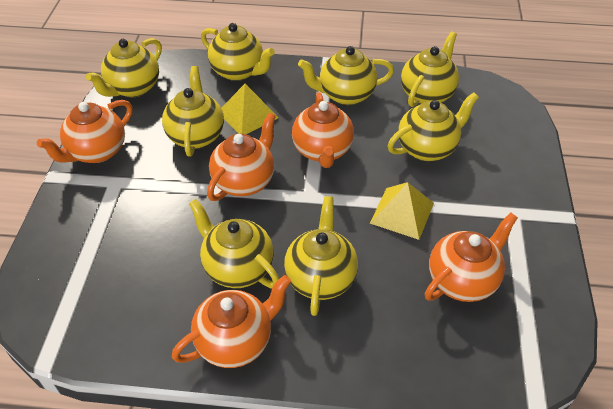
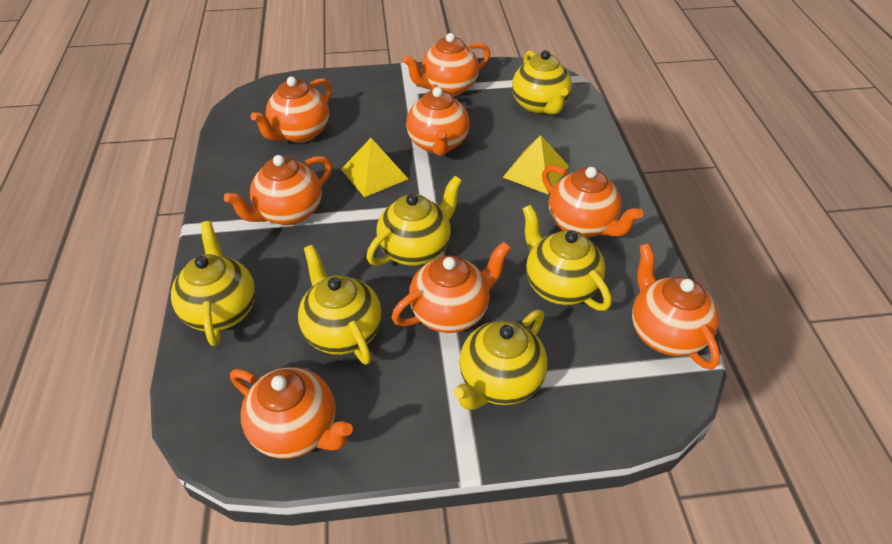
orange teapot: 5 -> 8
yellow teapot: 8 -> 6

